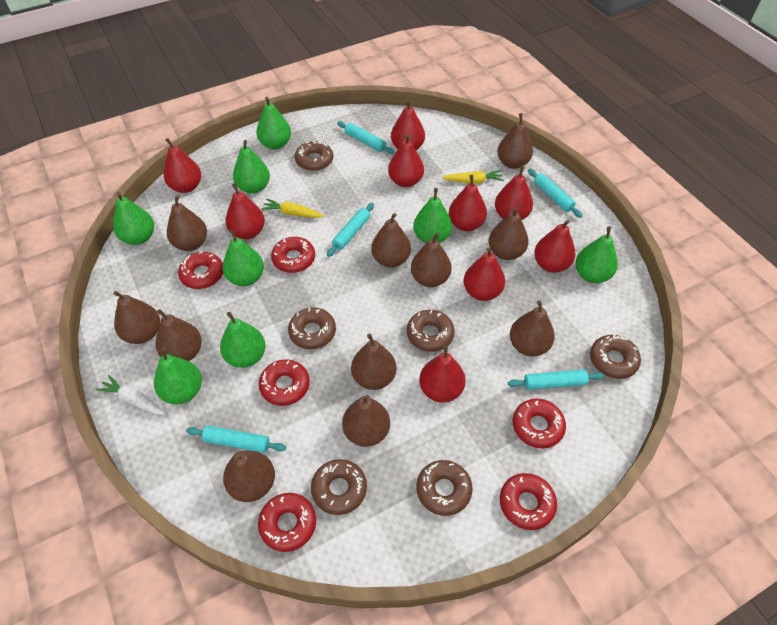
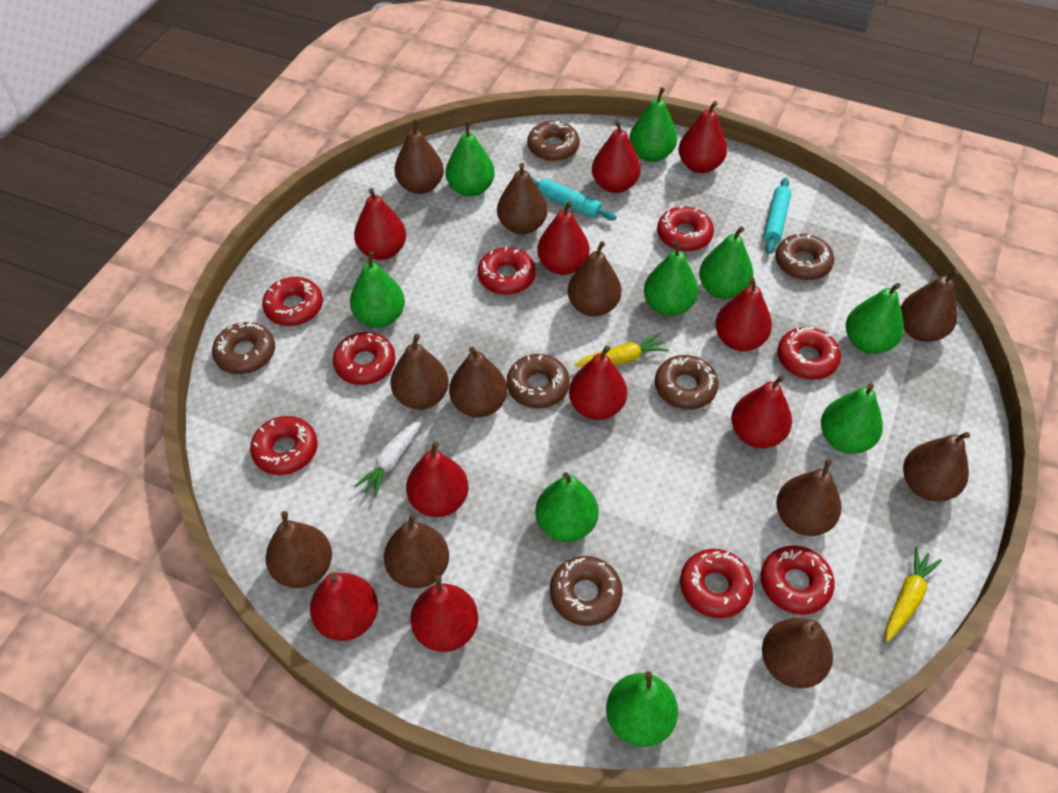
green pear: 8 -> 9
red donut: 6 -> 8
red pear: 9 -> 10
turquoise rolling pin: 5 -> 2

